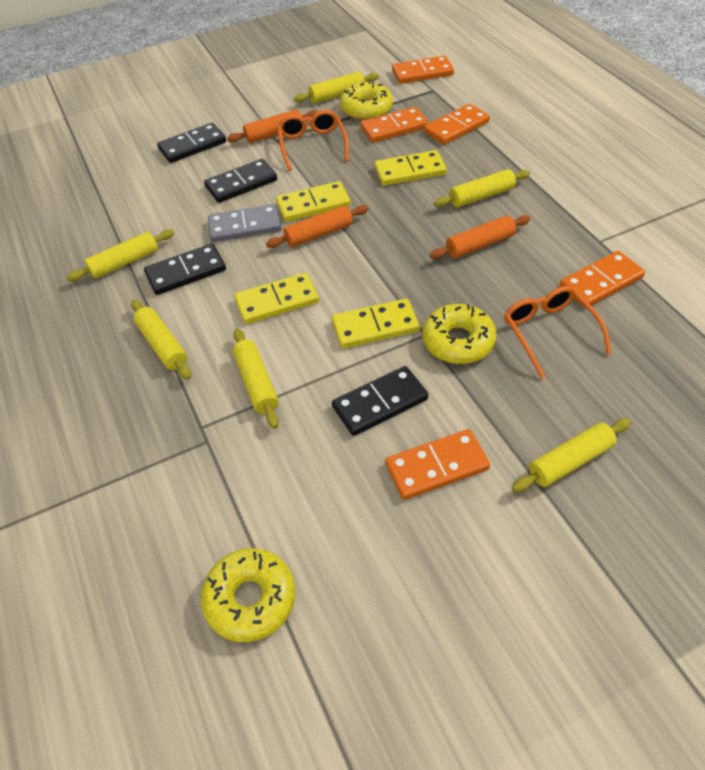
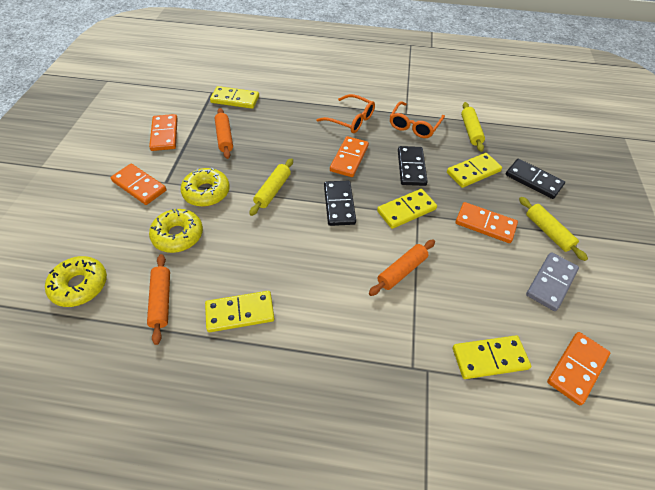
black domino: 4 -> 3
yellow domino: 4 -> 5
yellow rolling pin: 6 -> 3

